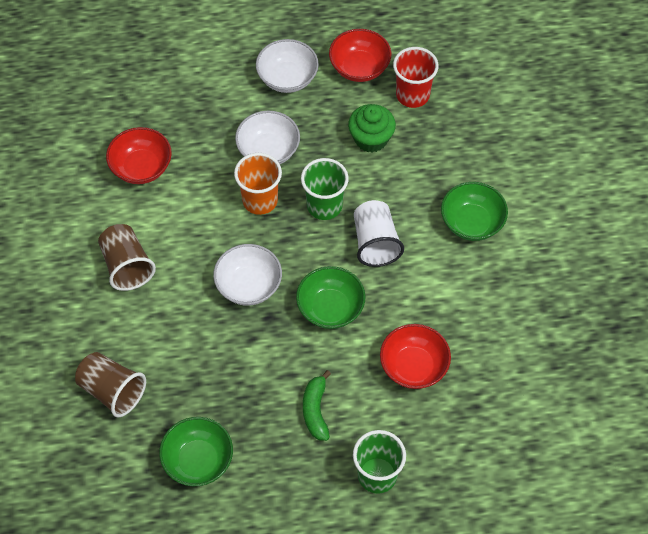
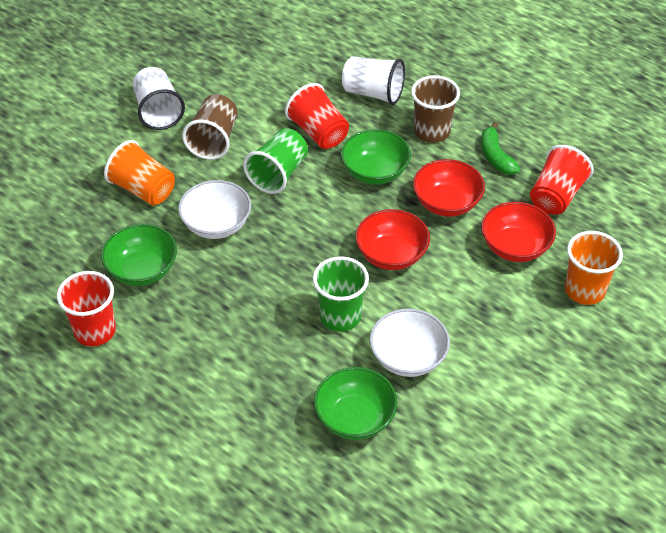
green cupcake: 1 -> 0
orange cup: 1 -> 2
red cup: 1 -> 3
white bowl: 3 -> 2
white cup: 1 -> 2

